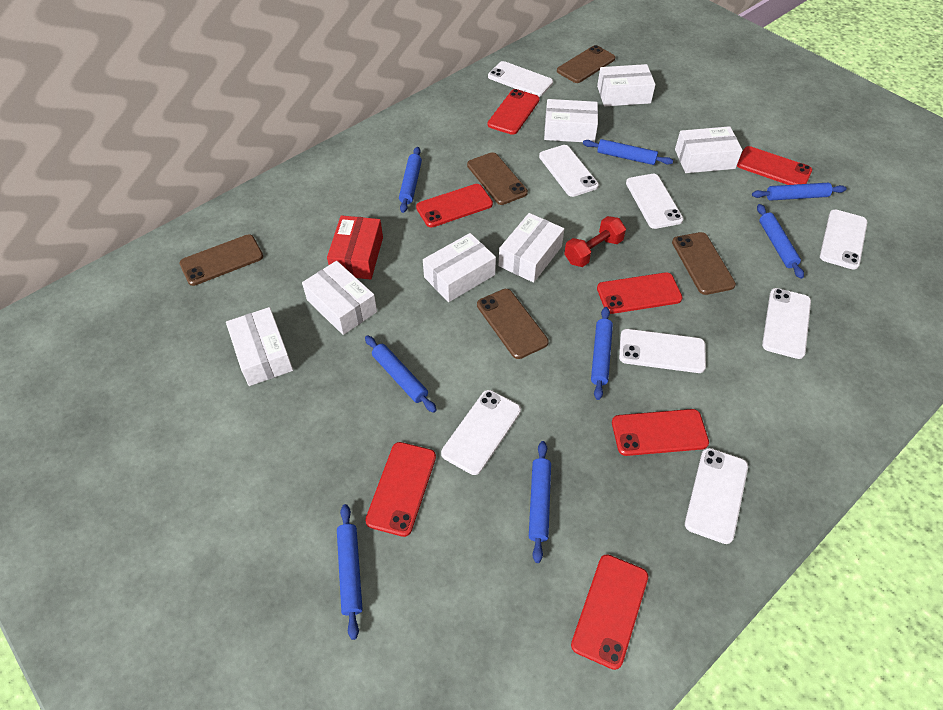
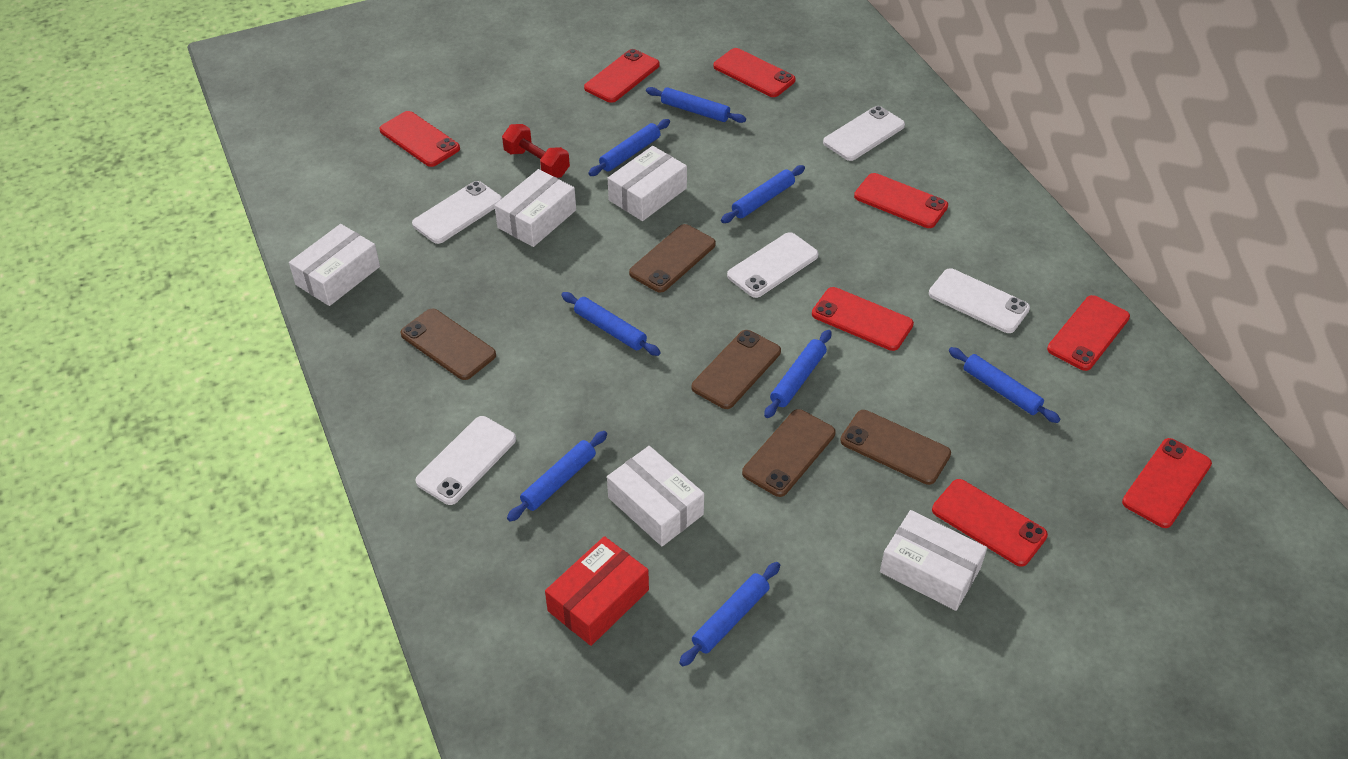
red phone: 7 -> 8
white box: 7 -> 5
white phone: 8 -> 5

